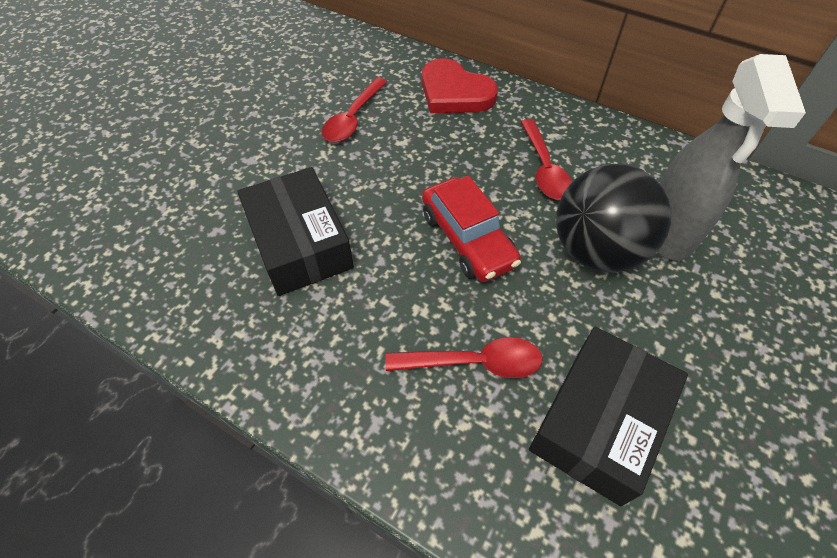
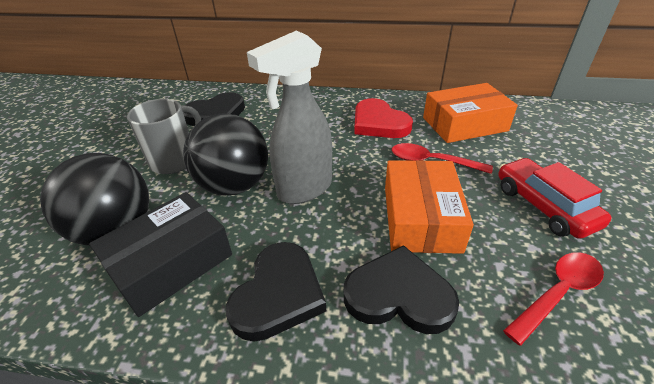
black ball: 1 -> 2
black box: 2 -> 1
black heart: 0 -> 3
grey mug: 0 -> 1
orange box: 0 -> 2
red spoon: 3 -> 2

